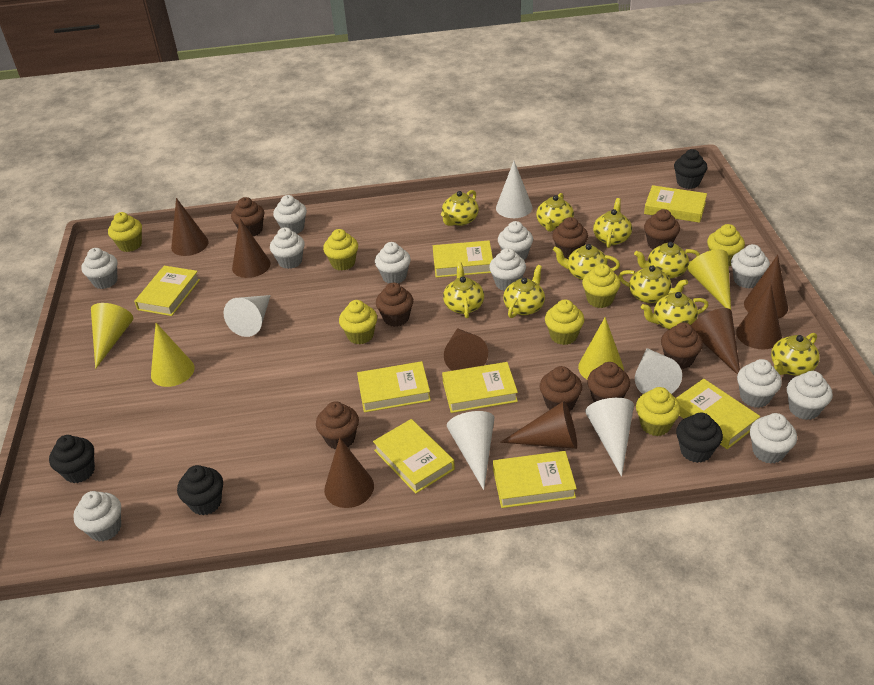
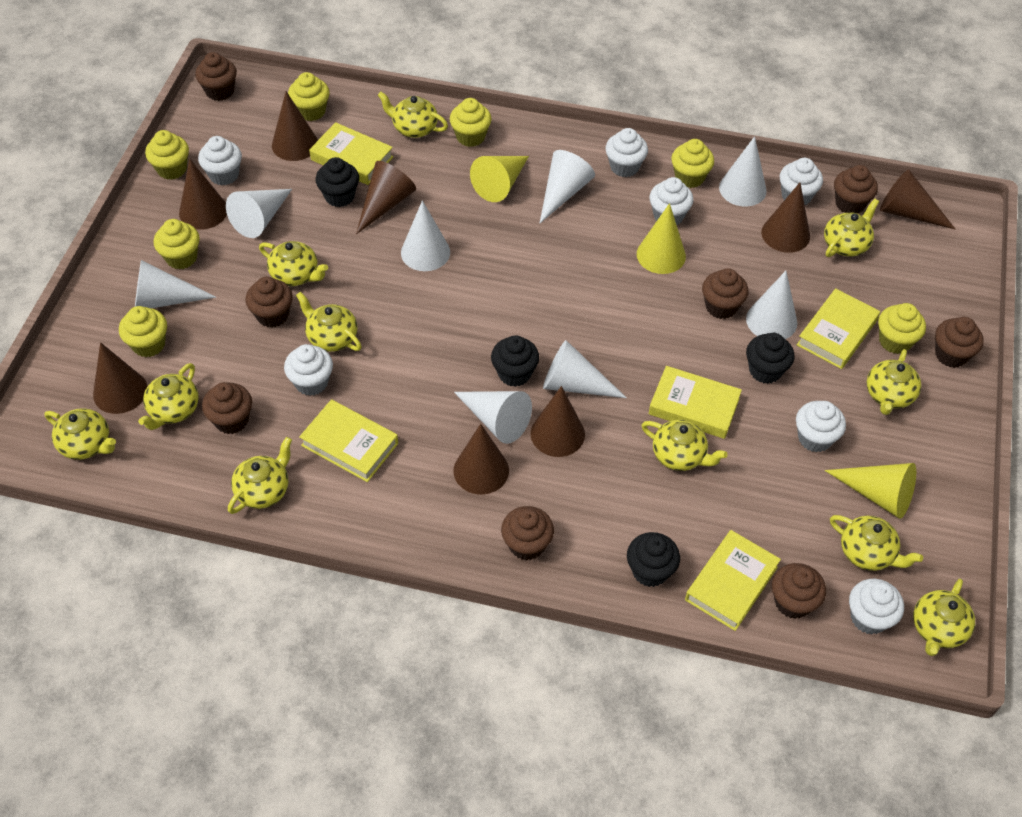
white cone: 5 -> 8
white cupcake: 11 -> 7
yellow book: 8 -> 5
yellow cone: 4 -> 3
yellow teapot: 10 -> 11

